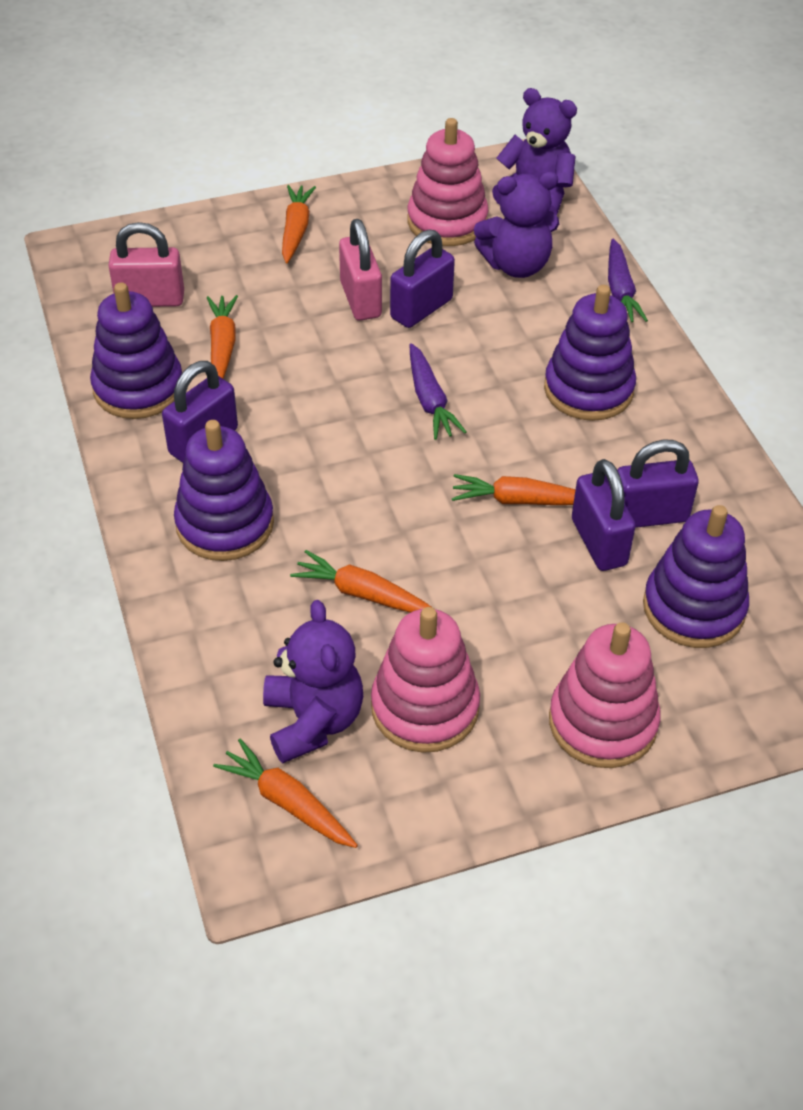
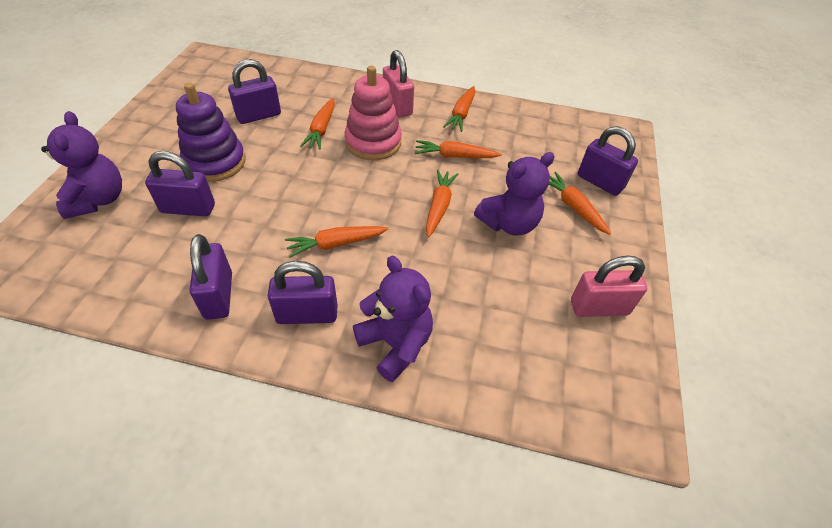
orange carrot: 5 -> 6
pink stacking toy: 3 -> 1
purple carrot: 2 -> 0
purple padlock: 4 -> 5
purple stacking toy: 4 -> 1

